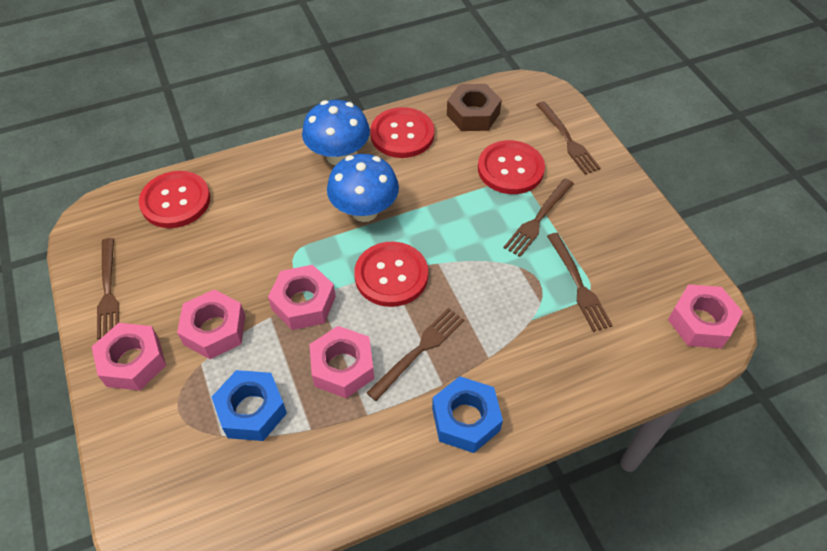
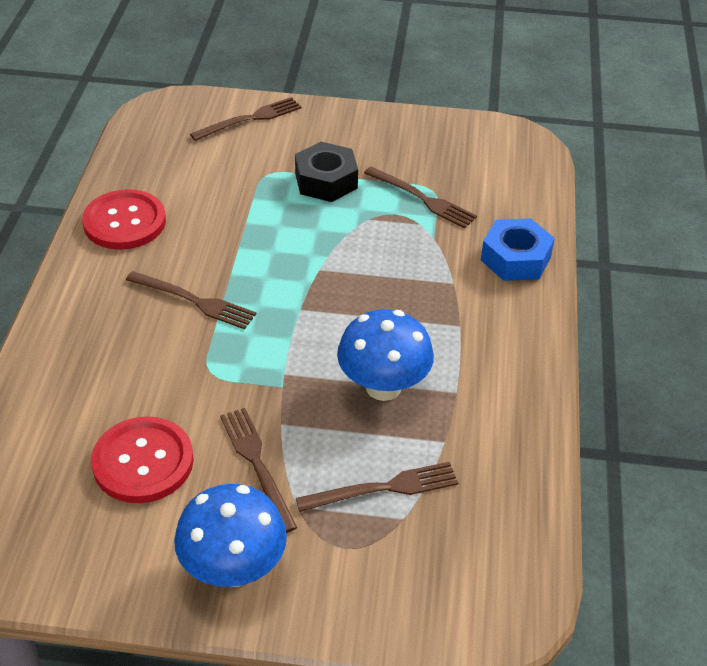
black nut: 0 -> 1
blue nut: 2 -> 1
brown nut: 1 -> 0
pink nut: 5 -> 0
red button: 4 -> 2

